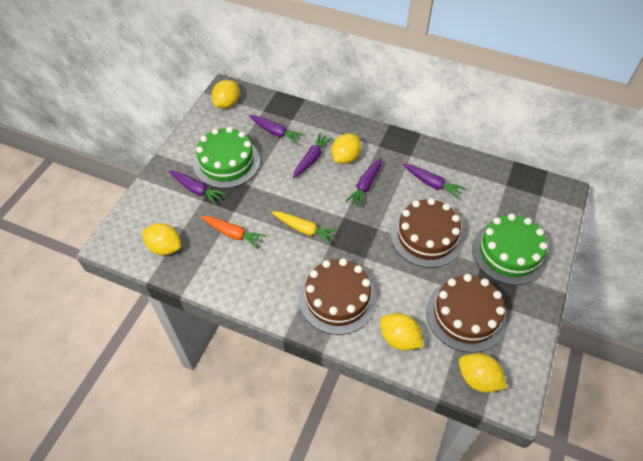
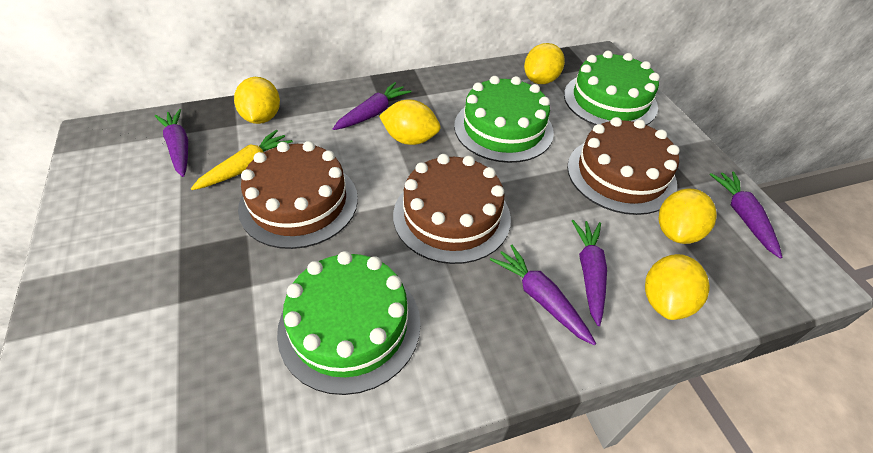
green cake: 2 -> 3
orange carrot: 1 -> 0

